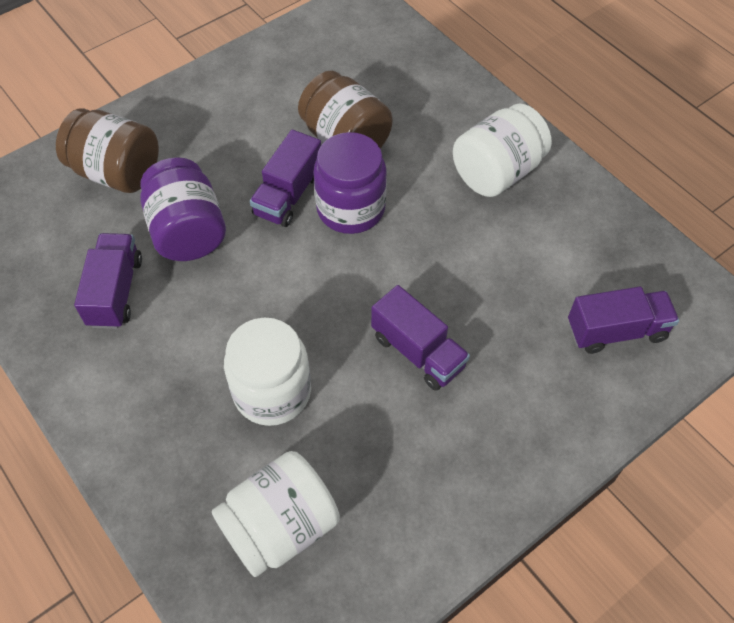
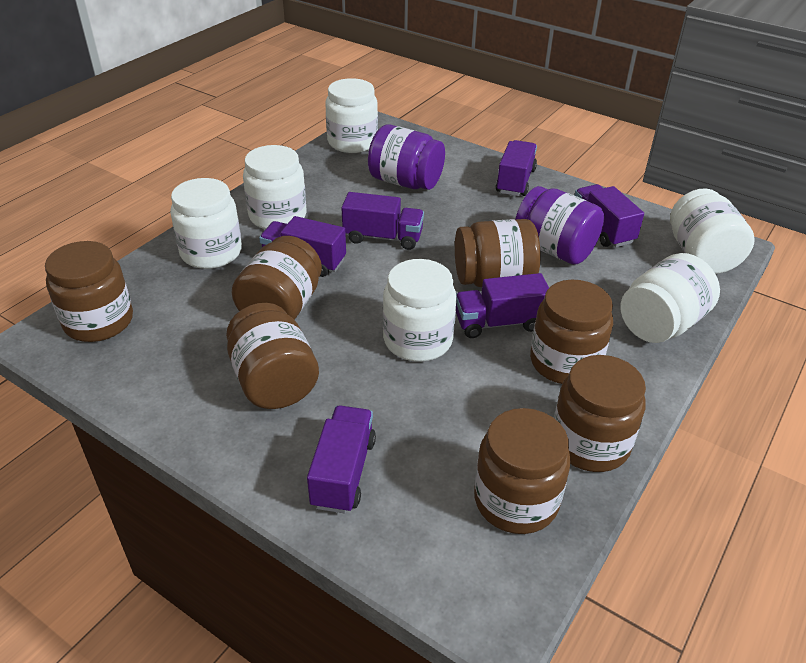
brown jar: 2 -> 7
purple truck: 4 -> 6
white jar: 3 -> 6

